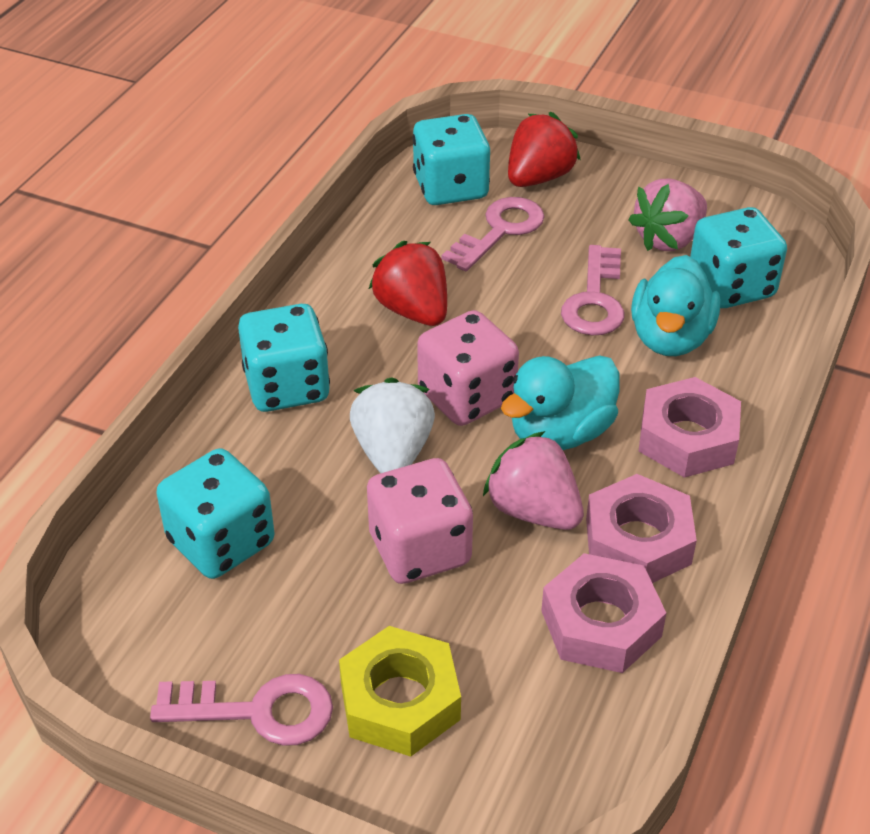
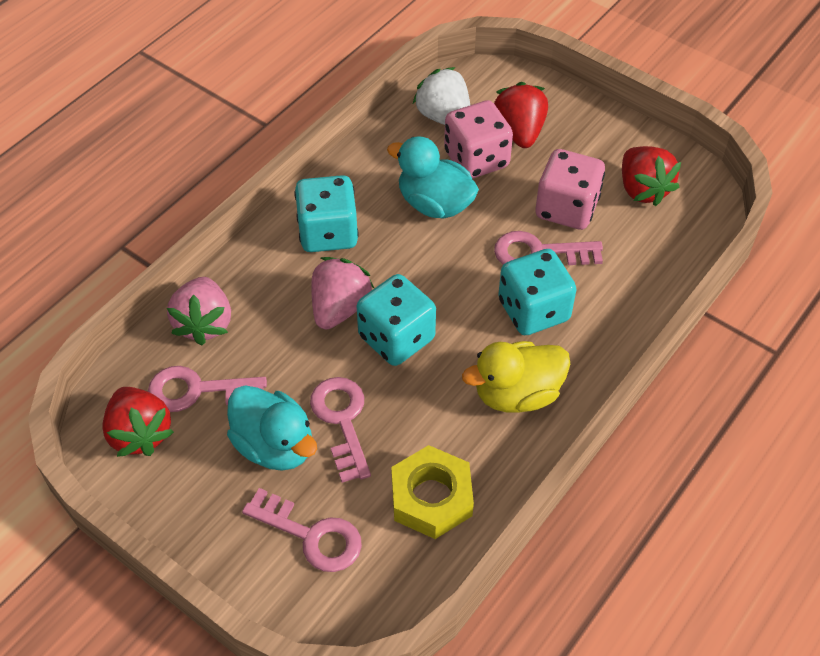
pink key: 3 -> 4
pink nut: 3 -> 0
red strawberry: 2 -> 3
turquoise dice: 4 -> 3
yellow duck: 0 -> 1

